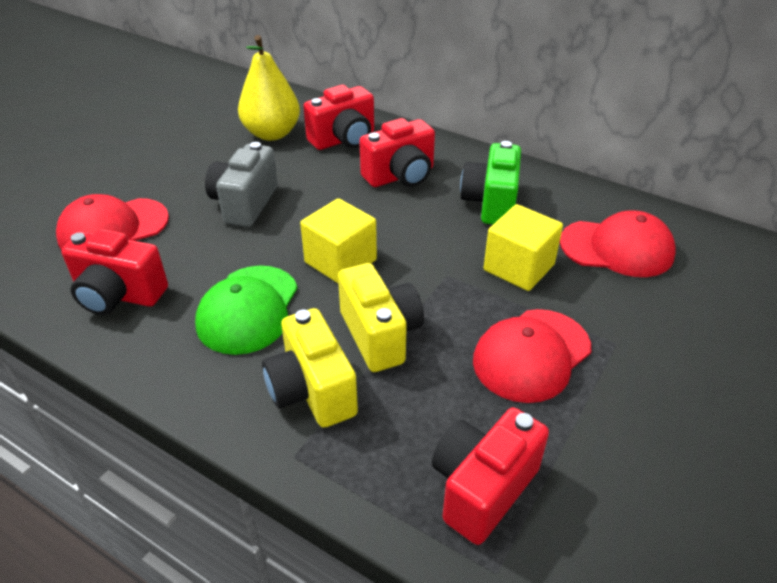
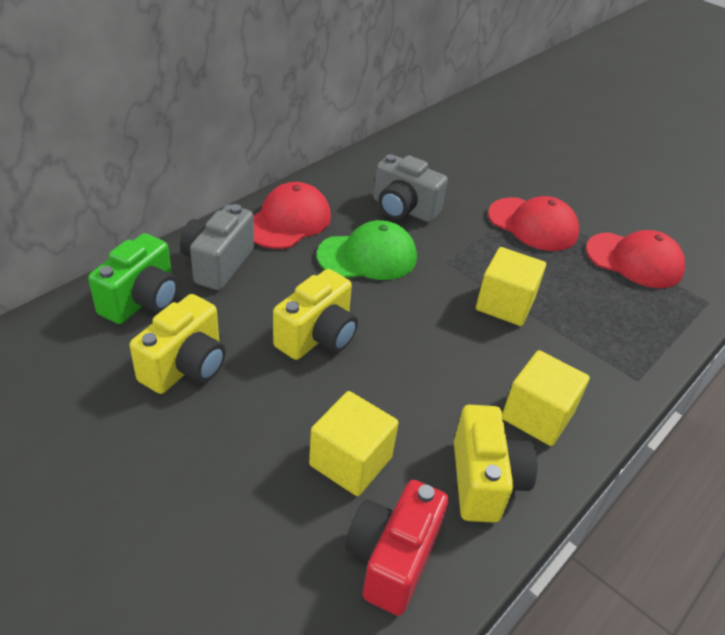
grey camera: 1 -> 2
red camera: 4 -> 1
yellow camera: 2 -> 3
yellow cube: 2 -> 3
yellow pear: 1 -> 0

